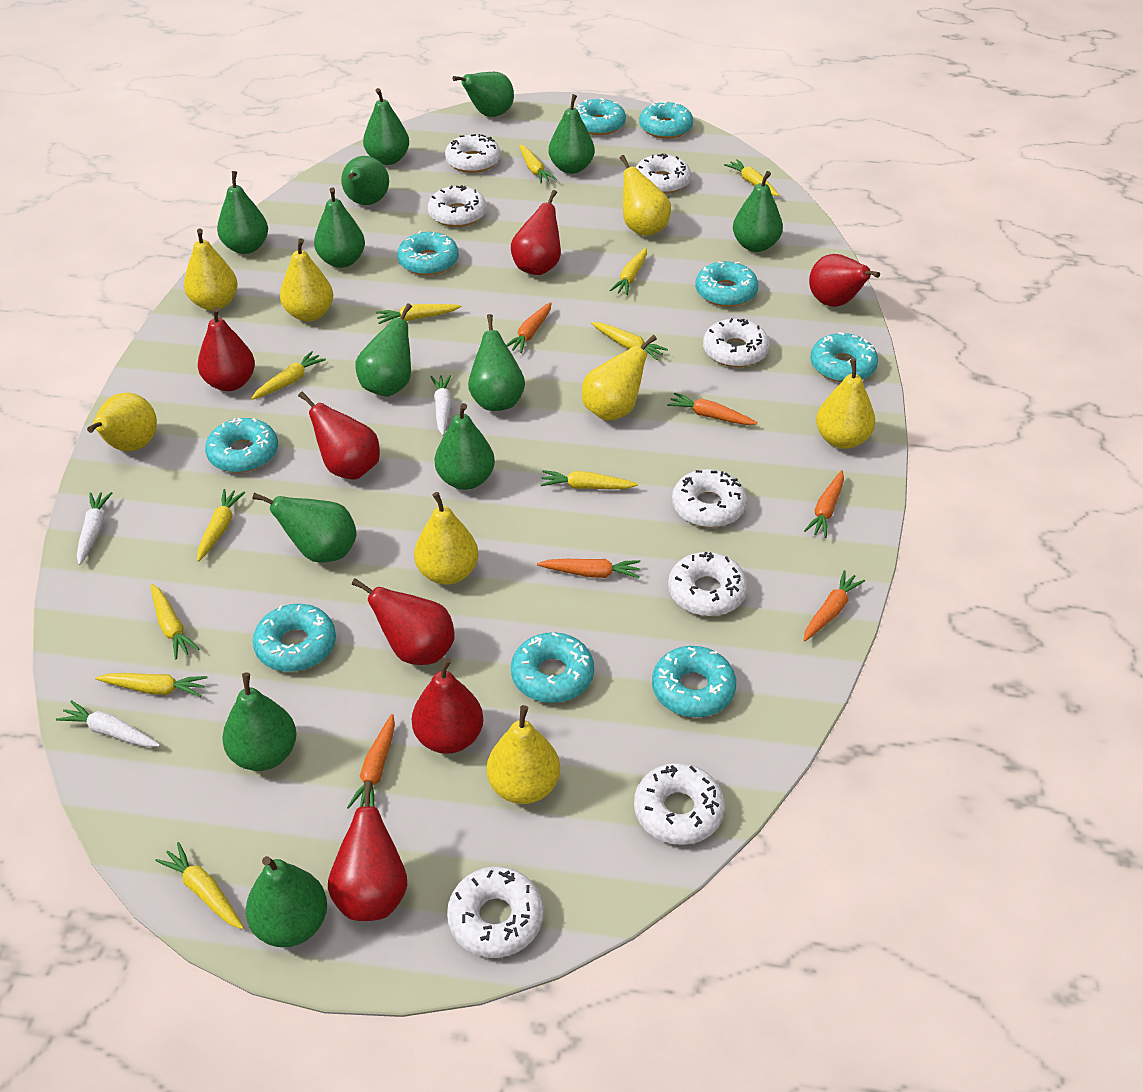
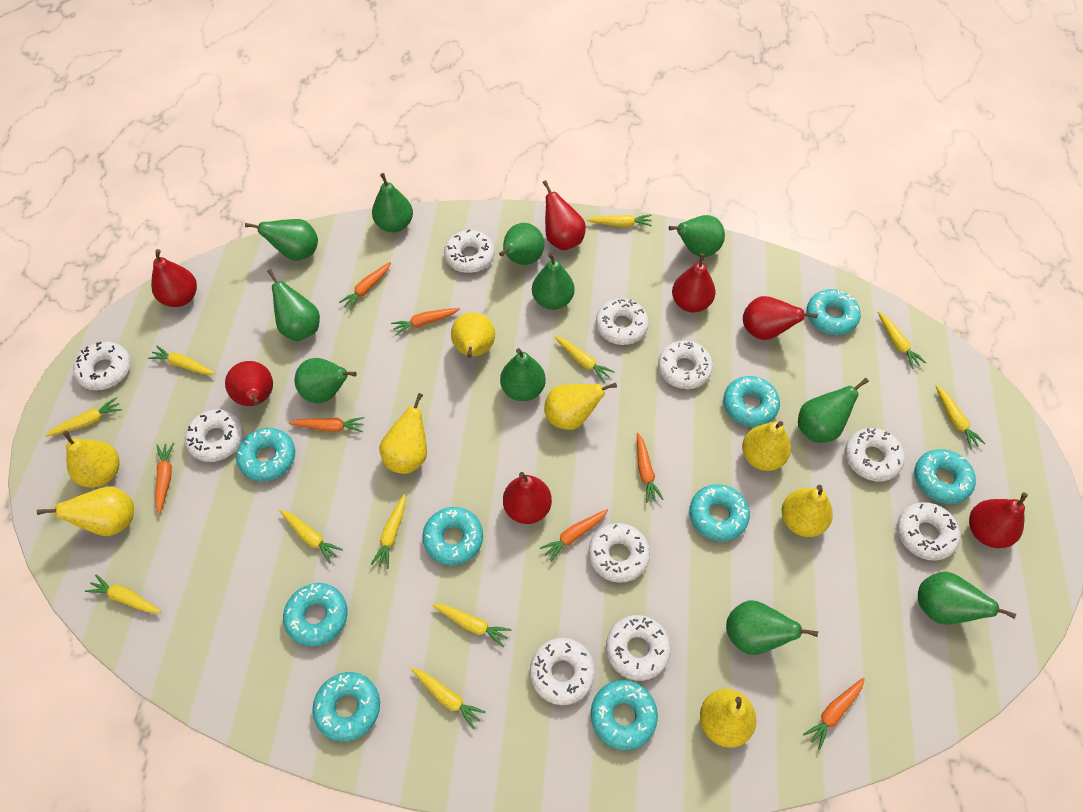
green pear: 13 -> 11
orange carrot: 6 -> 7
white carrot: 3 -> 0
white donut: 8 -> 10

